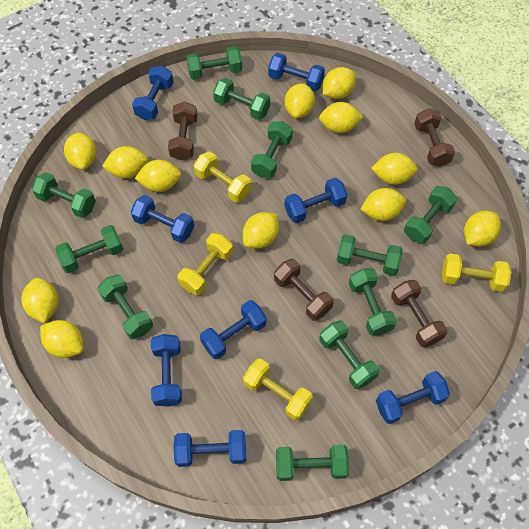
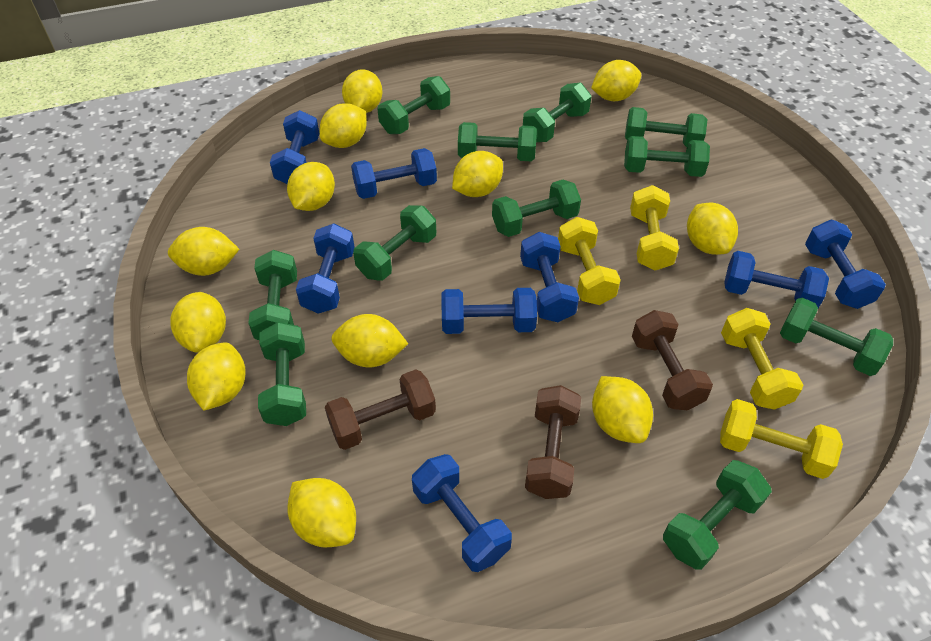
brown dumbbell: 4 -> 3

